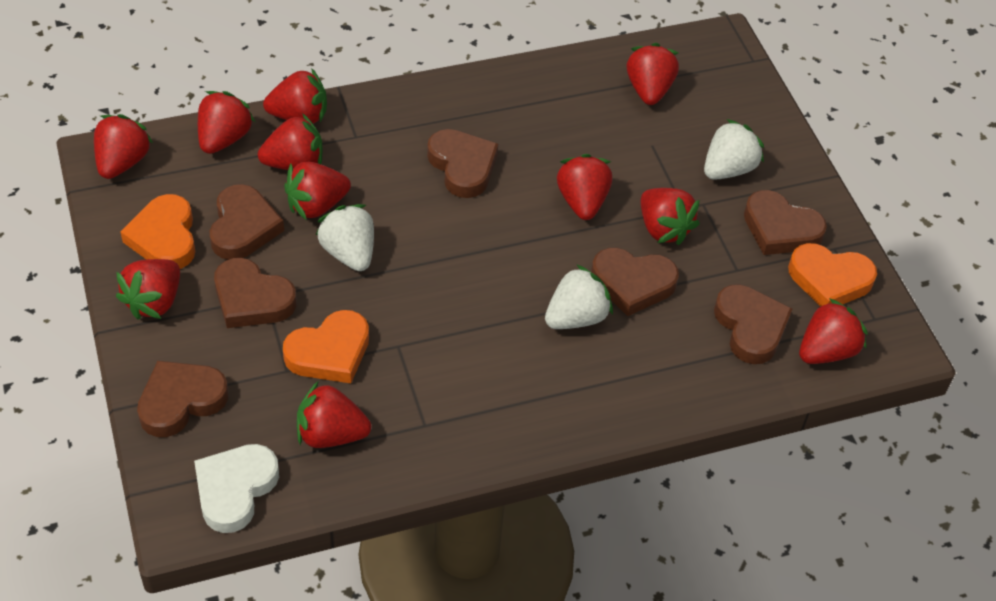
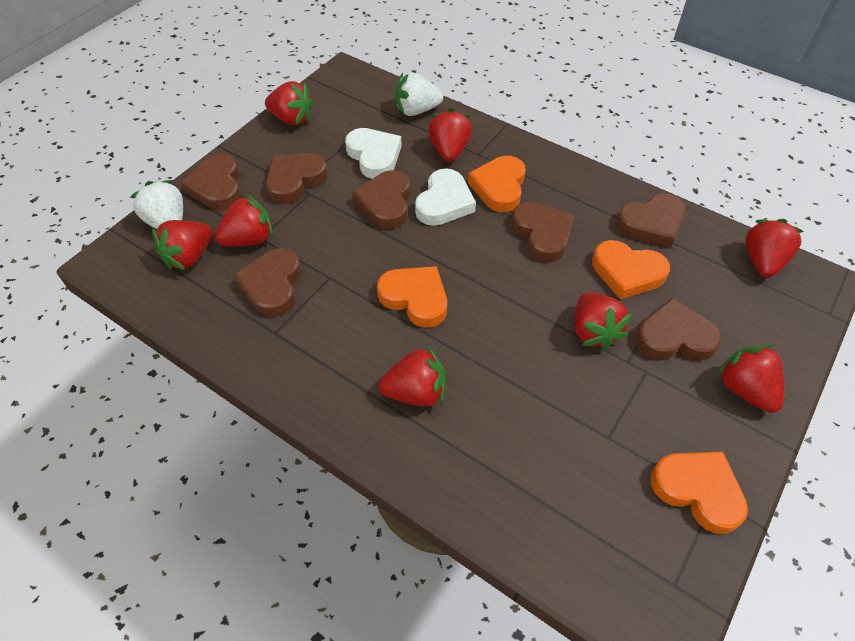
orange heart: 3 -> 4
red strawberry: 11 -> 8
white heart: 1 -> 2
white strawberry: 3 -> 2

